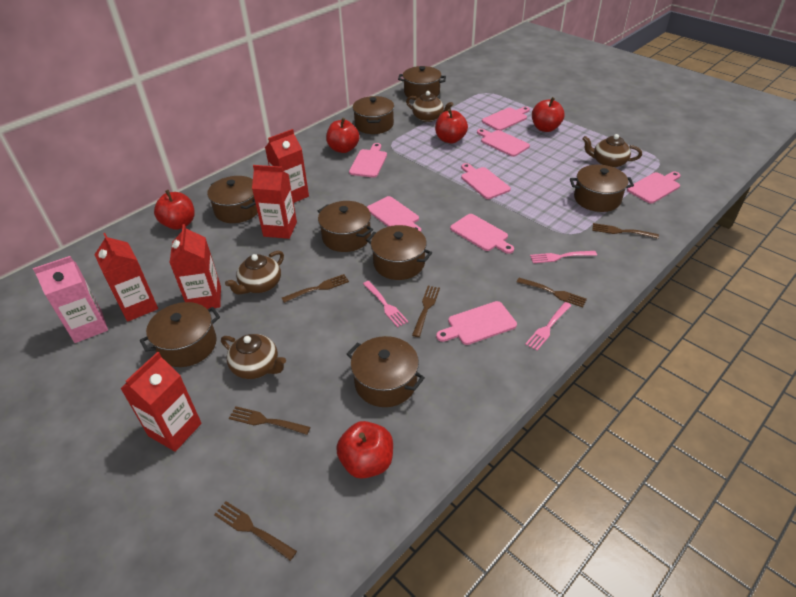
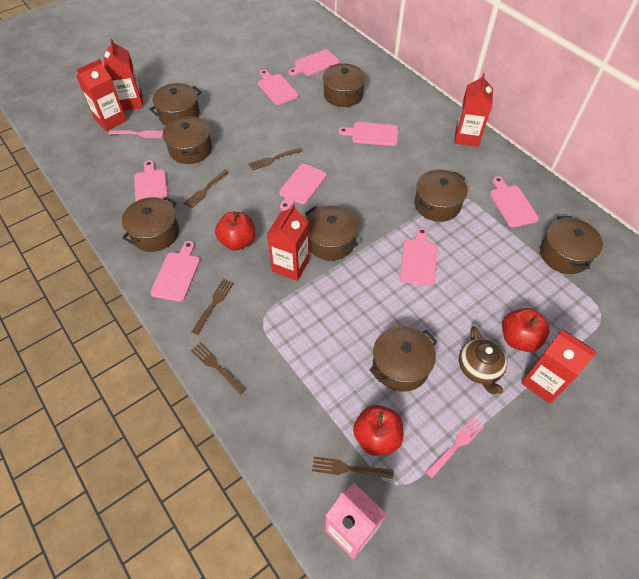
brown fork: 6 -> 5
brown teapot: 4 -> 1
pink fork: 3 -> 2
red apple: 5 -> 3

